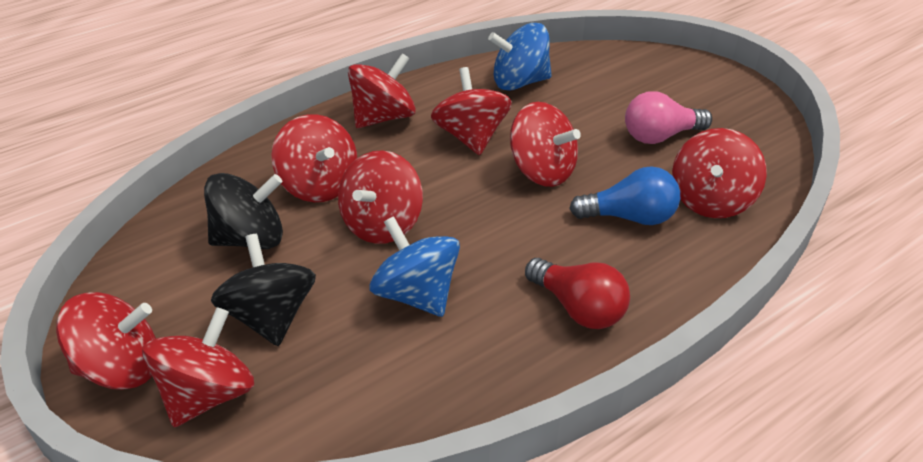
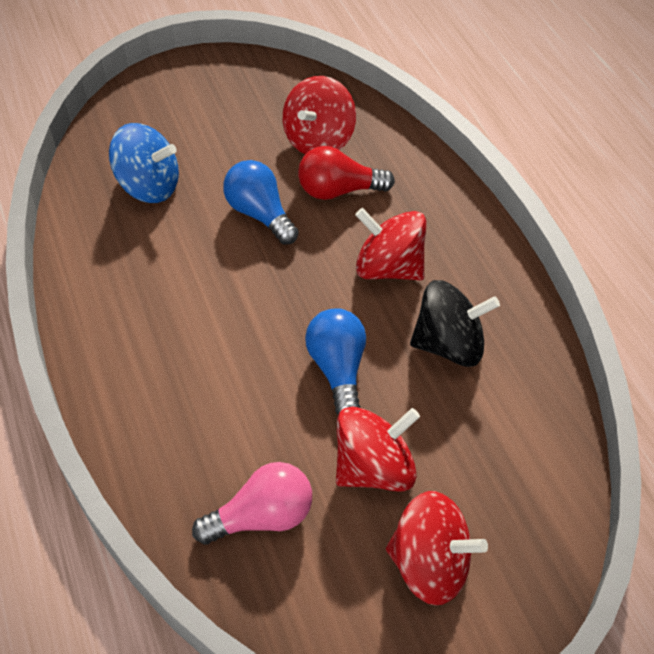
black spinning top: 2 -> 1
blue light bulb: 1 -> 2
blue spinning top: 2 -> 1
red spinning top: 8 -> 4

